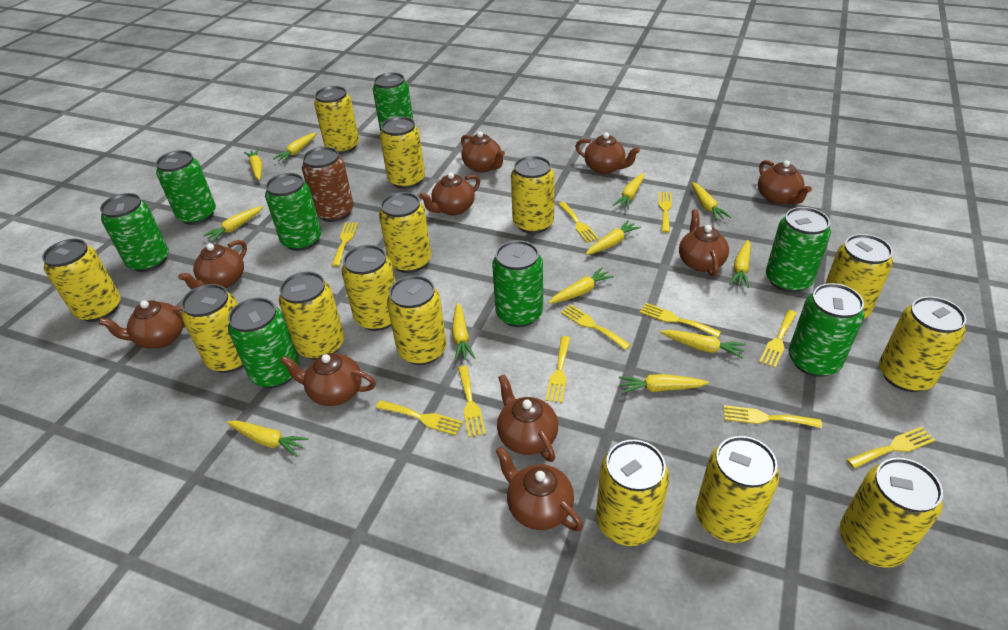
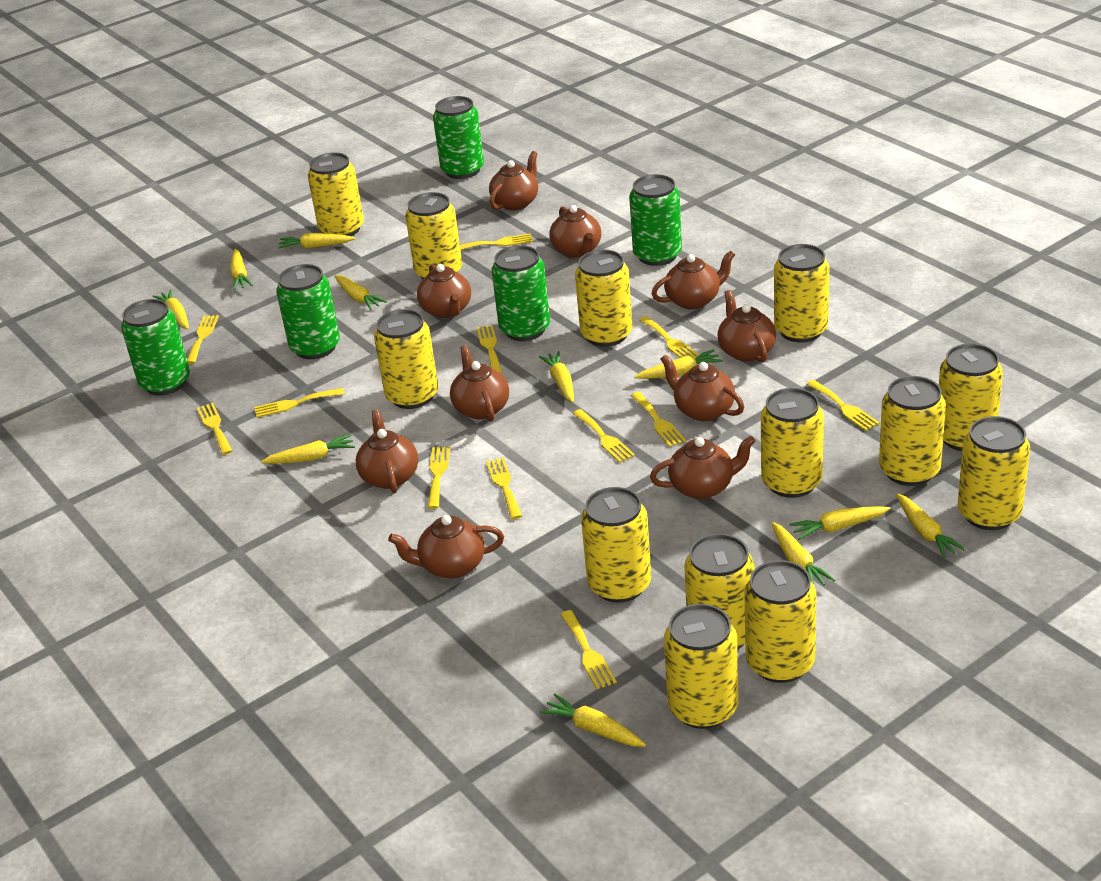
brown can: 1 -> 0
green can: 8 -> 5
yellow can: 14 -> 13
yellow carrot: 12 -> 11
yellow fork: 11 -> 12

